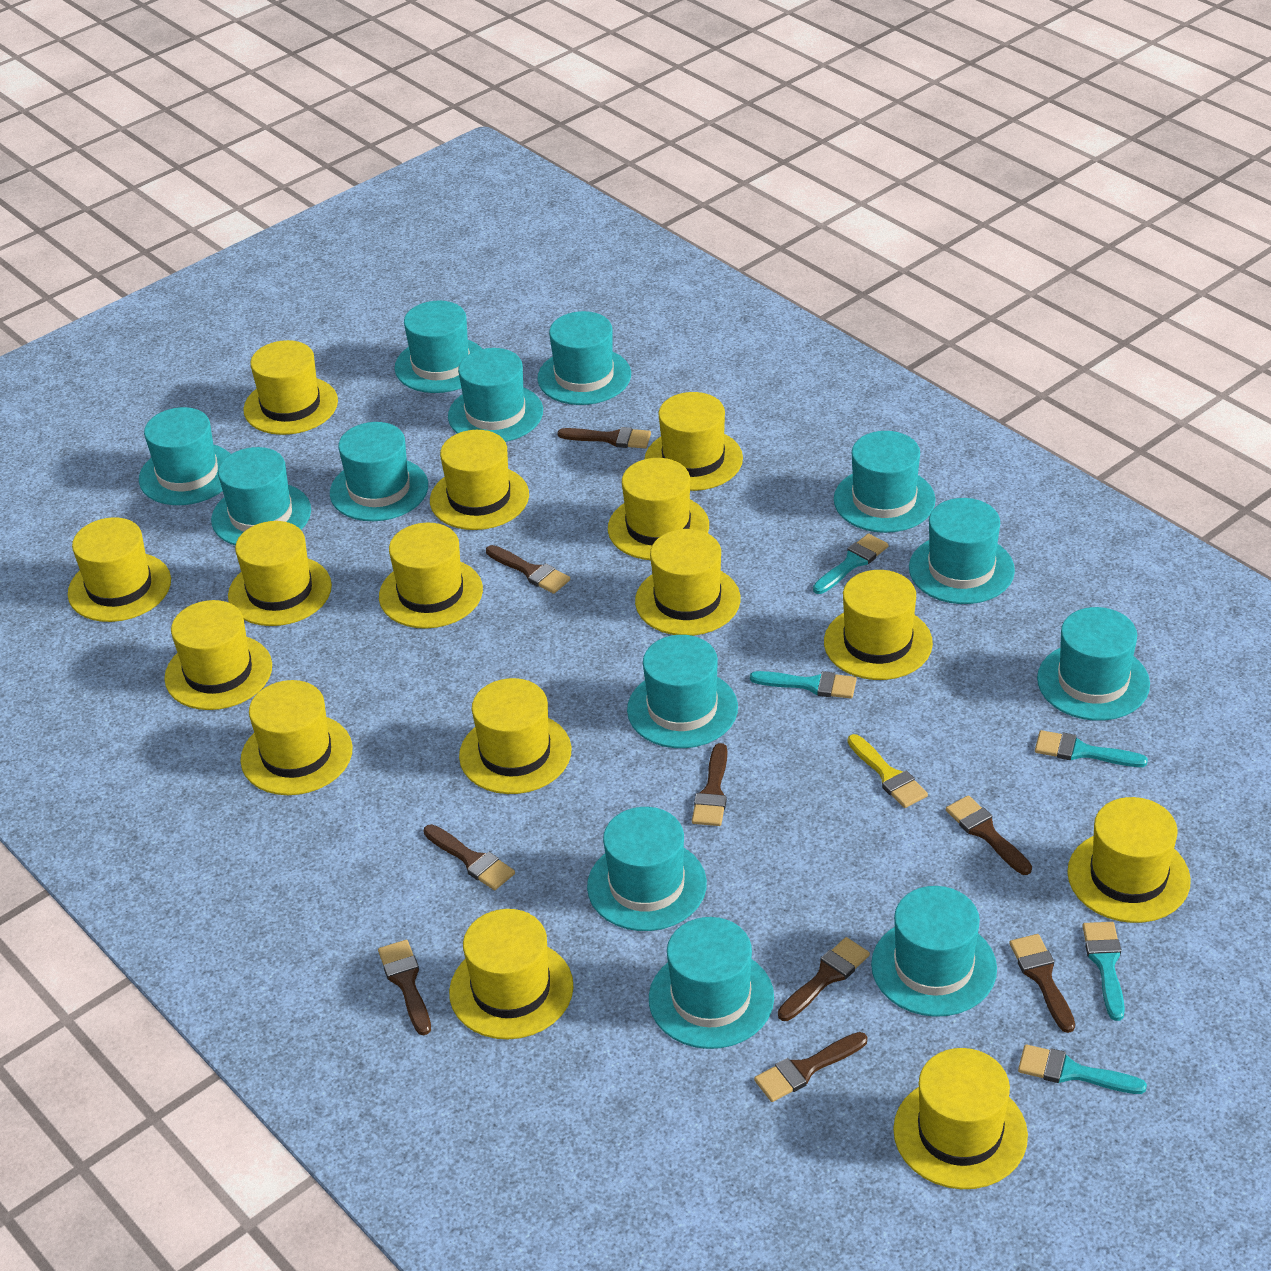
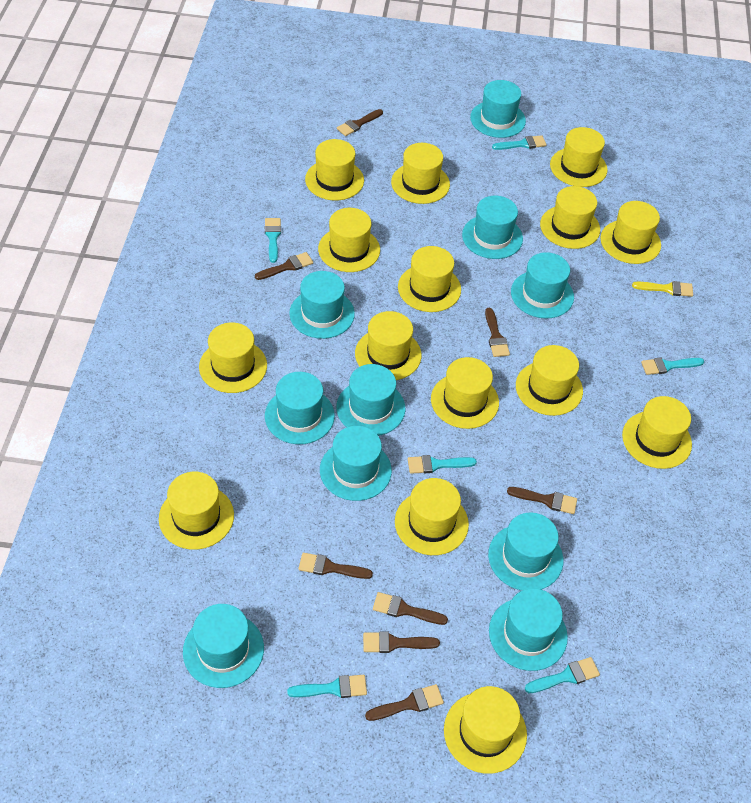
brown brush: 9 -> 8
turquoise brush: 5 -> 6
turquoise hat: 13 -> 10

